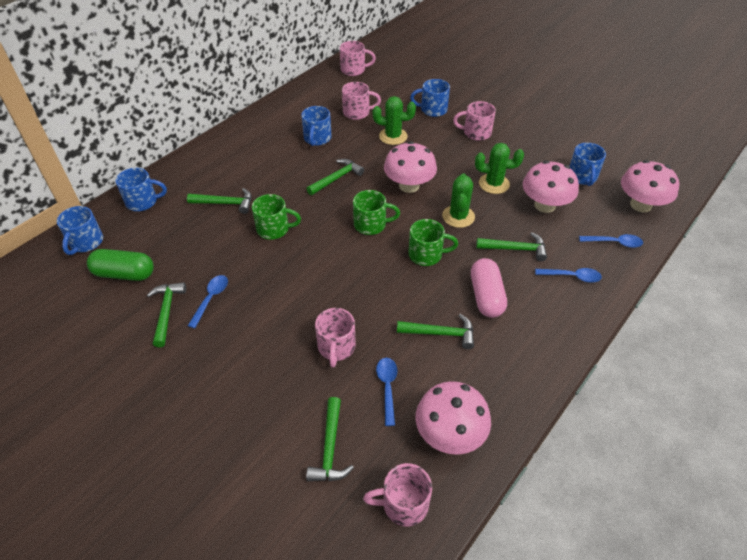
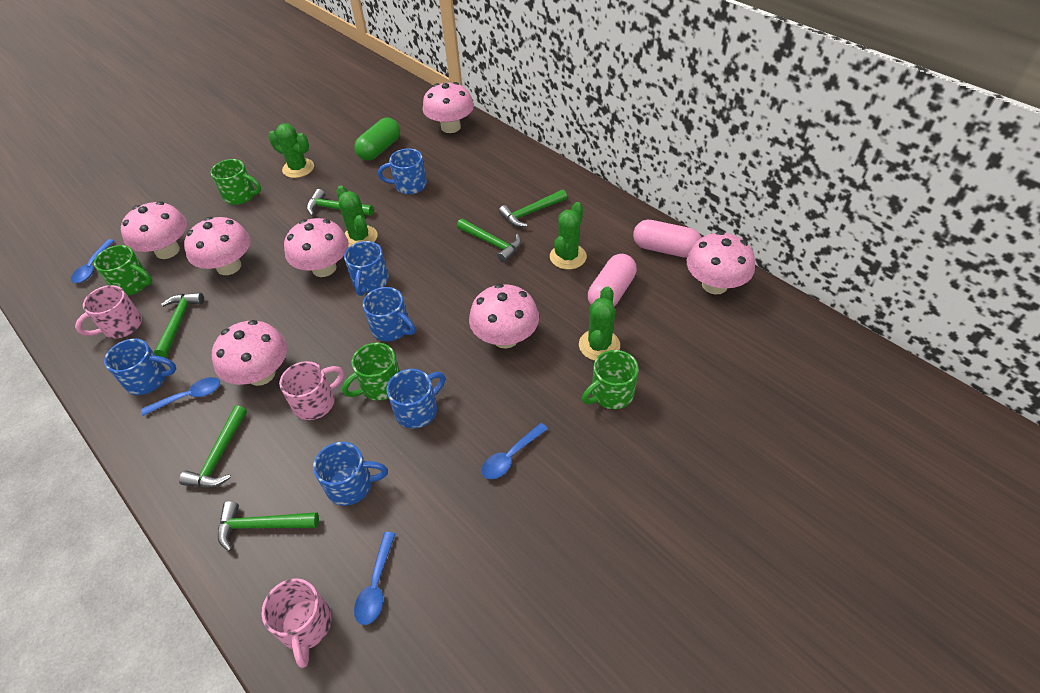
blue mug: 5 -> 6
green cactus: 3 -> 4
green mug: 3 -> 4
pink capsule: 1 -> 2
pink mug: 5 -> 3
pink mushroom: 4 -> 7

